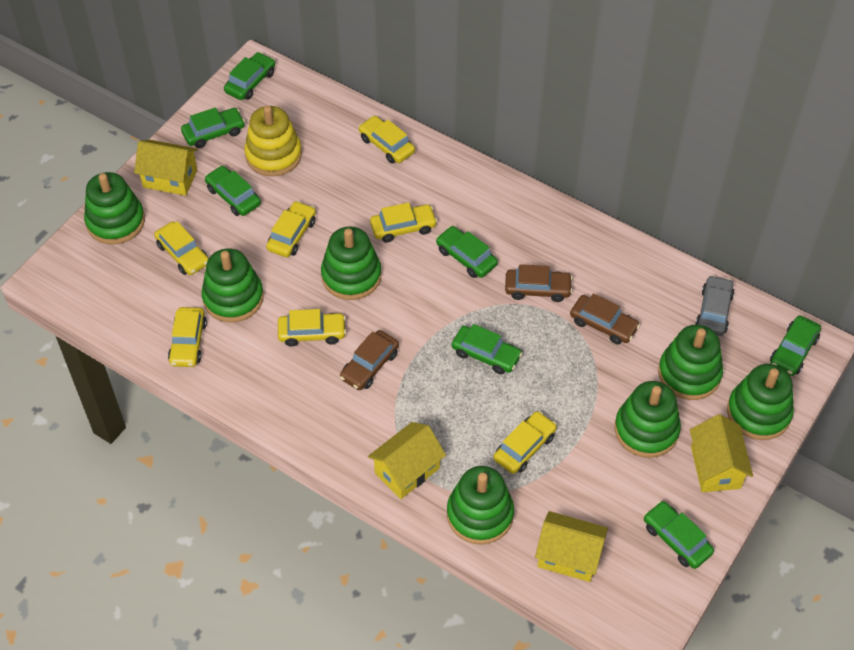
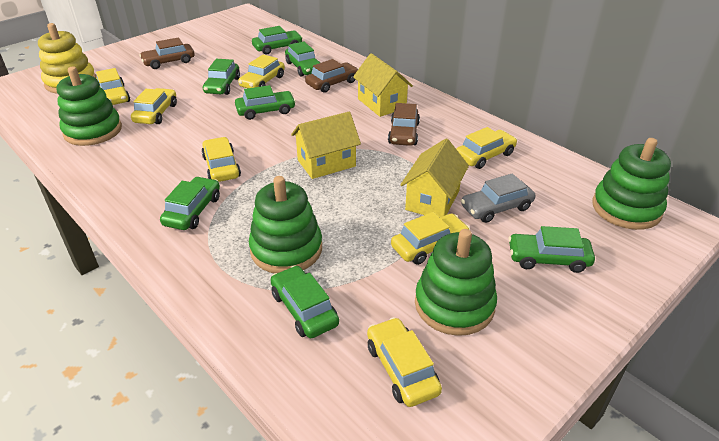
green stacking toy: 7 -> 4
yellow house: 4 -> 3

